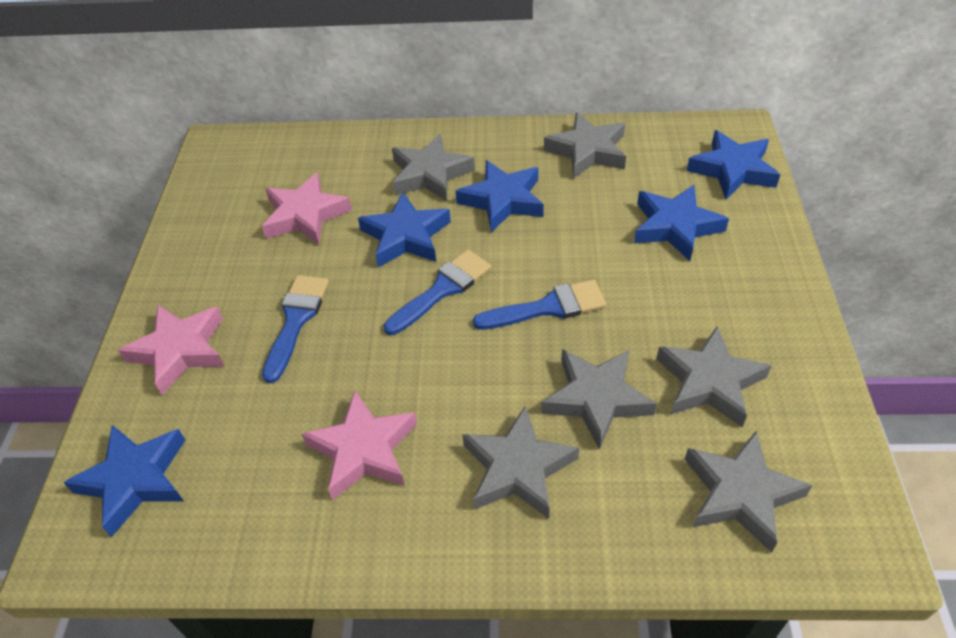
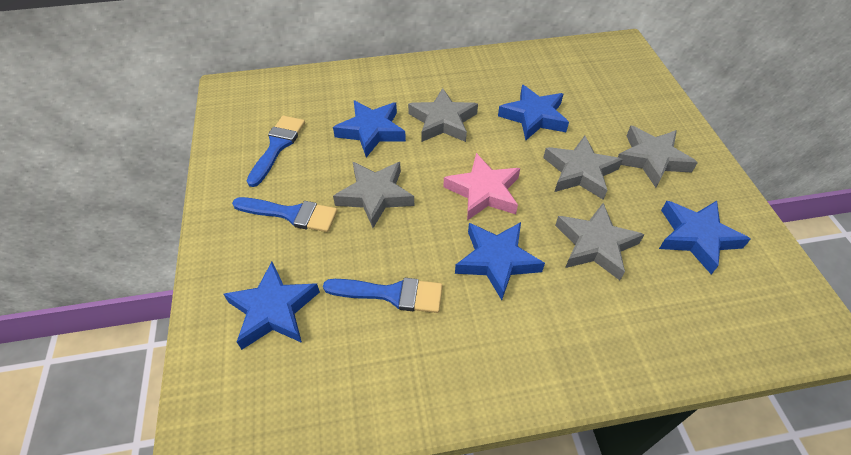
grey star: 6 -> 5
pink star: 3 -> 1

